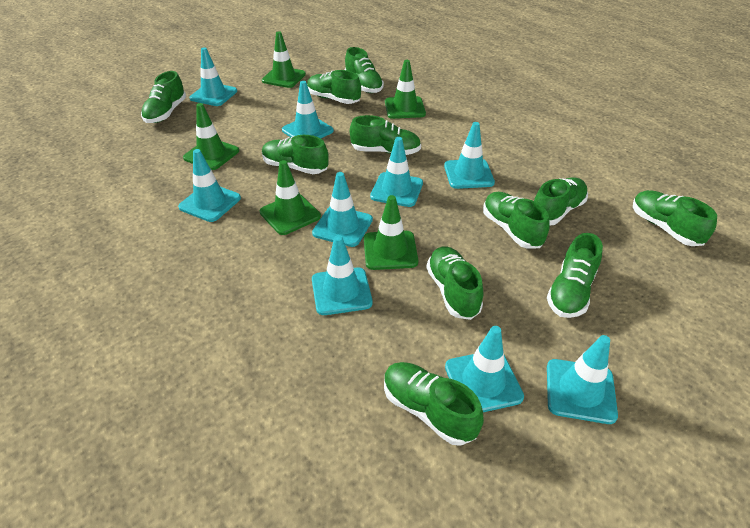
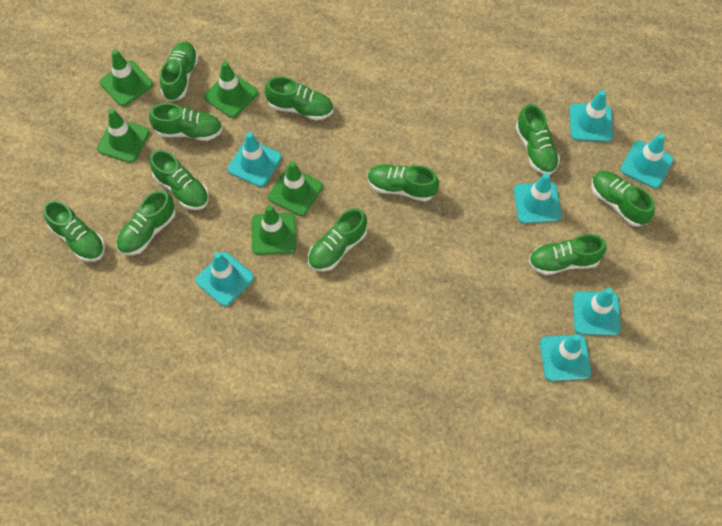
turquoise traffic cone: 9 -> 7

